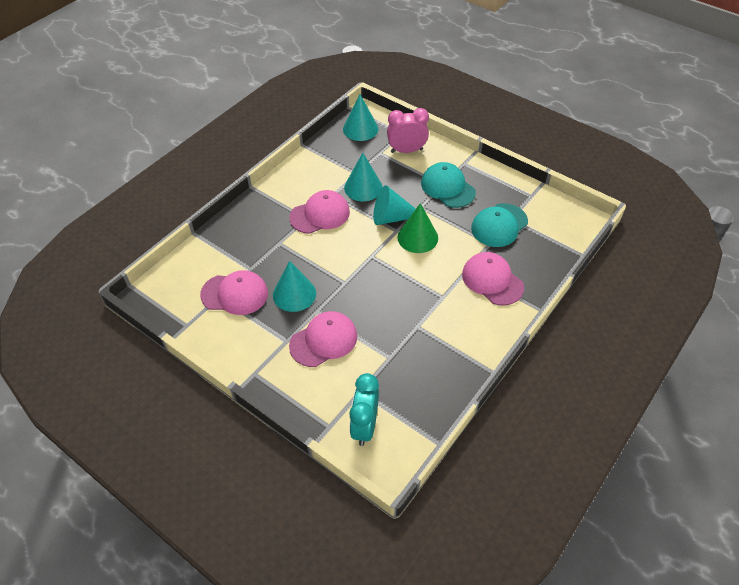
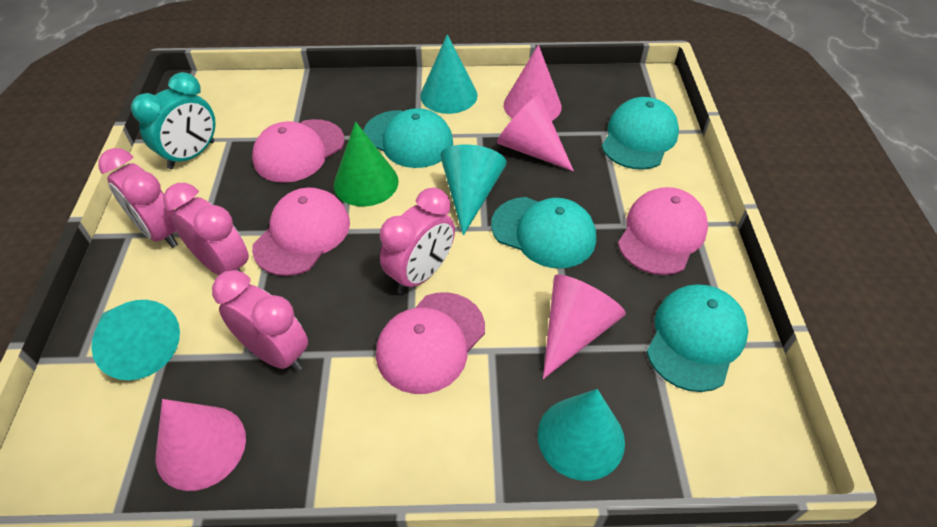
pink clock: 1 -> 4
pink cone: 0 -> 4
turquoise cap: 2 -> 4

